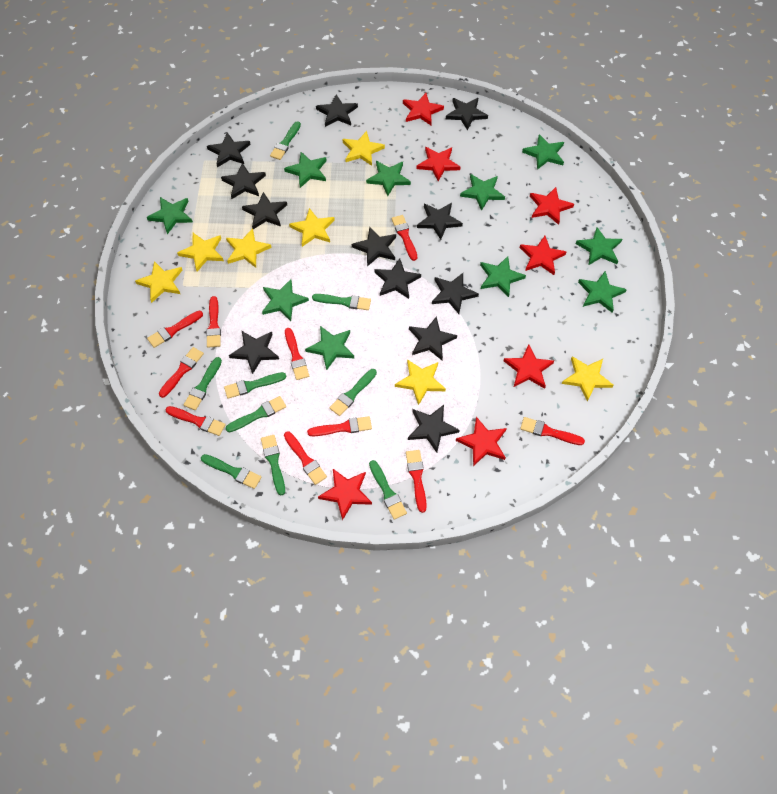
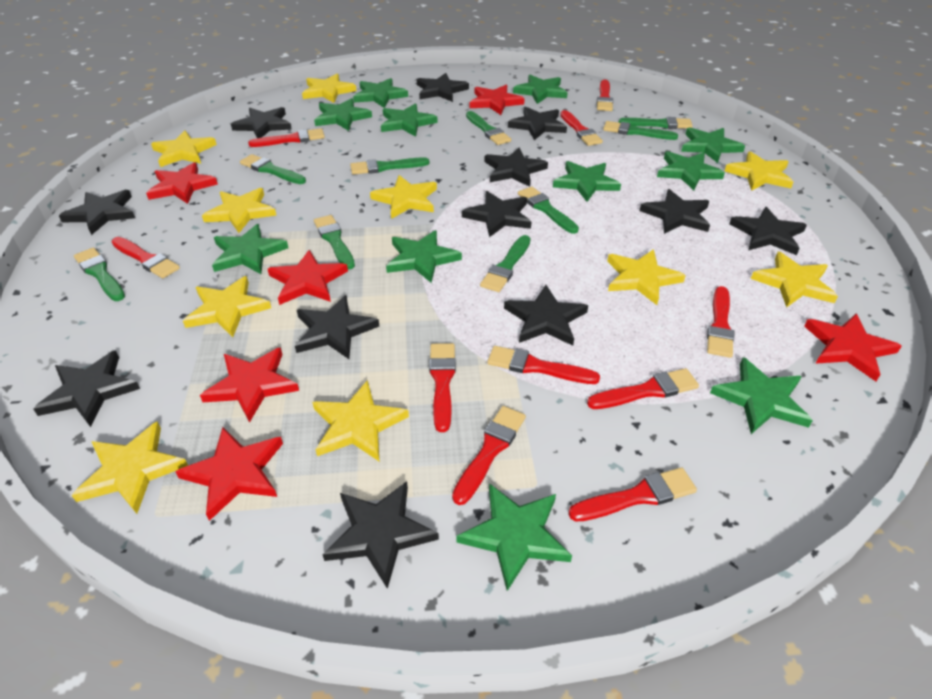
green star: 10 -> 11
red star: 7 -> 6
yellow star: 7 -> 10

